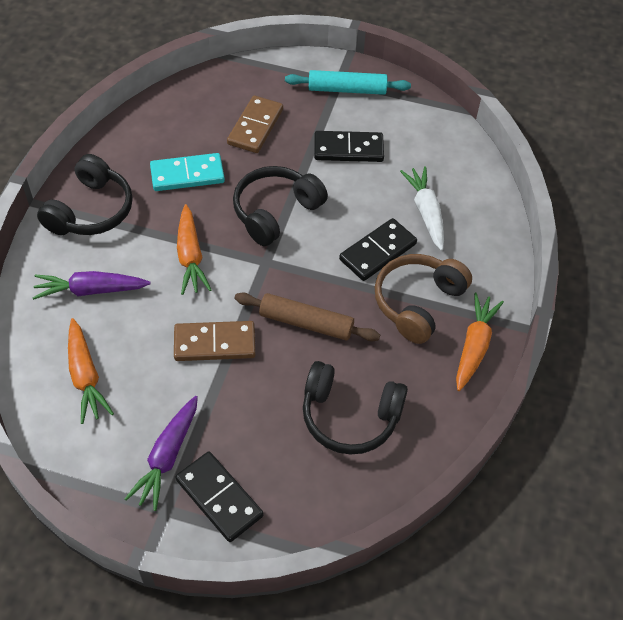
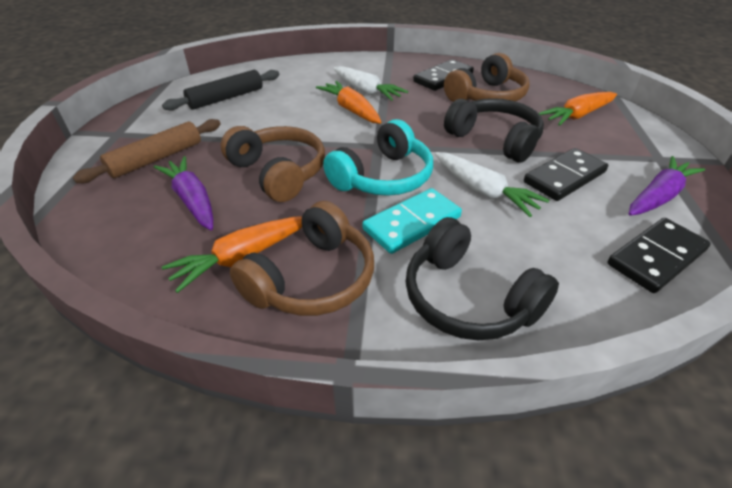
black headphones: 3 -> 2
black rolling pin: 0 -> 1
brown domino: 2 -> 0
brown headphones: 1 -> 3
turquoise headphones: 0 -> 1
turquoise rolling pin: 1 -> 0
white carrot: 1 -> 2

